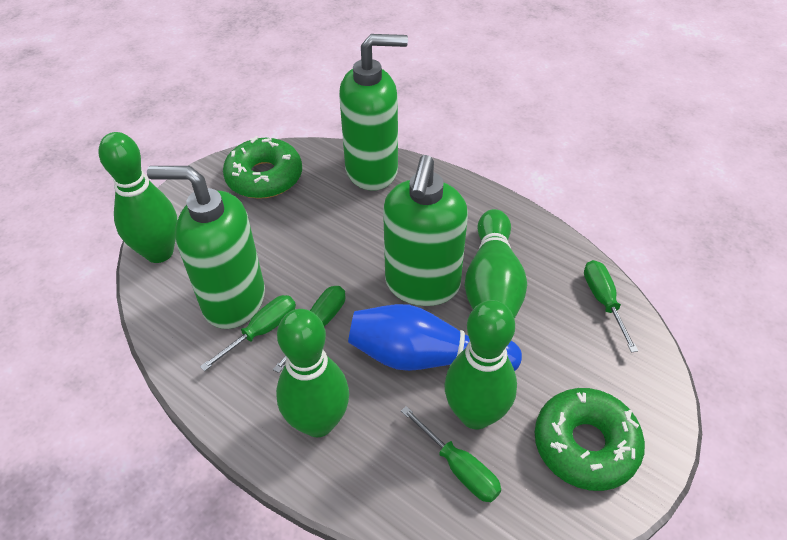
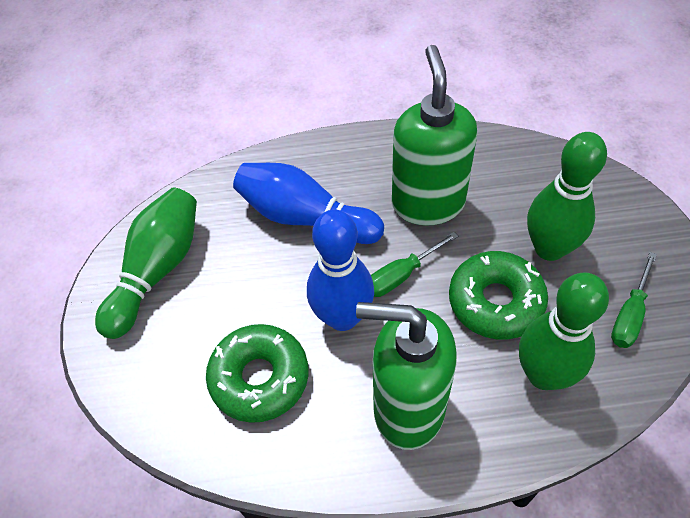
blue bowling pin: 1 -> 2
green bowling pin: 4 -> 3
green screwdriver: 4 -> 2
green soap dispenser: 3 -> 2

